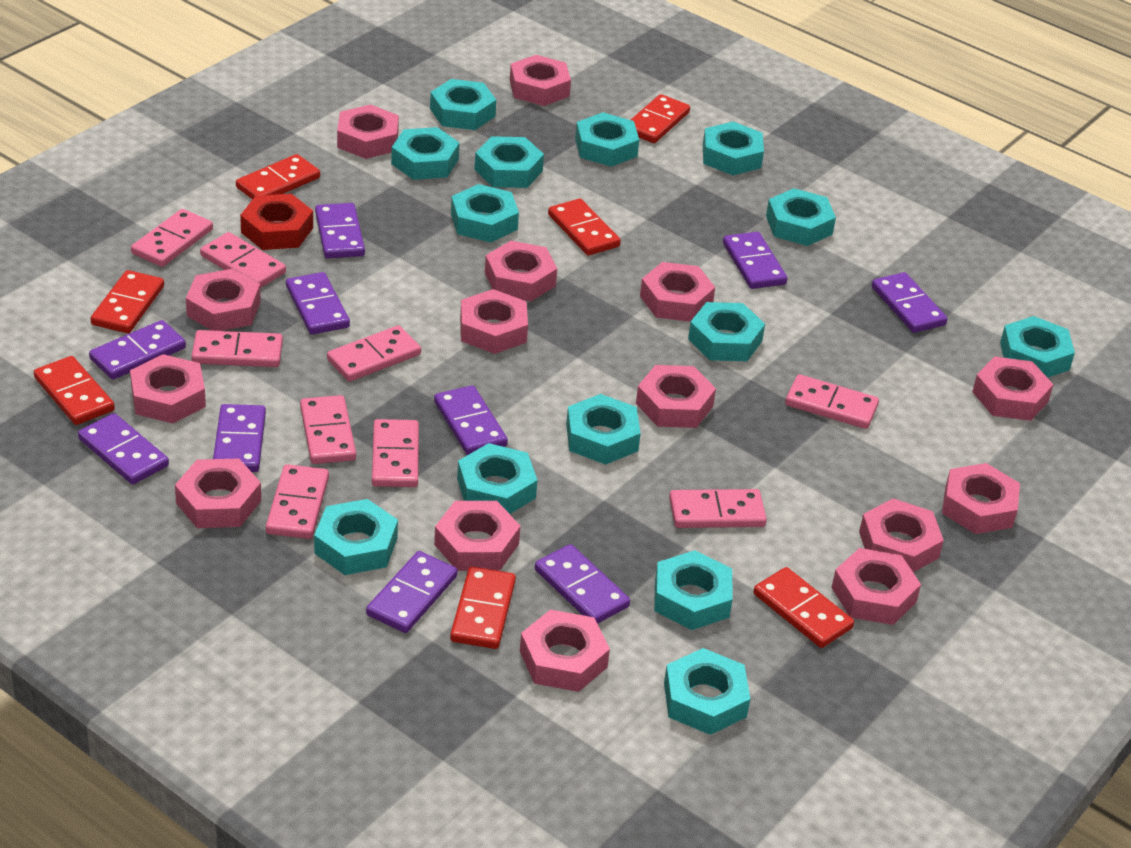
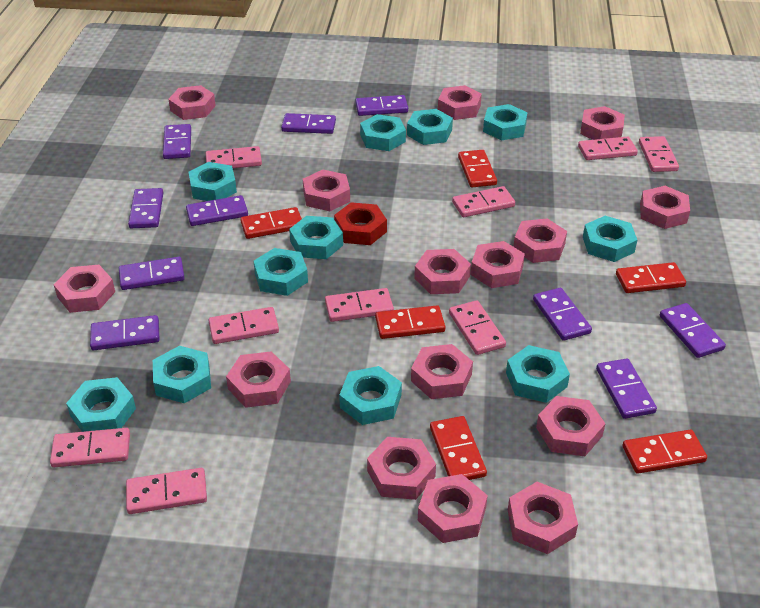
red domino: 7 -> 6
turquoise nut: 14 -> 11

